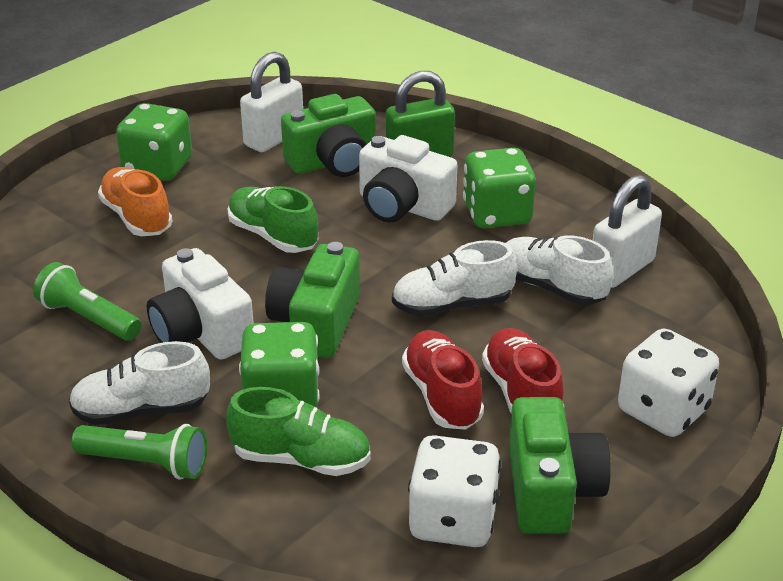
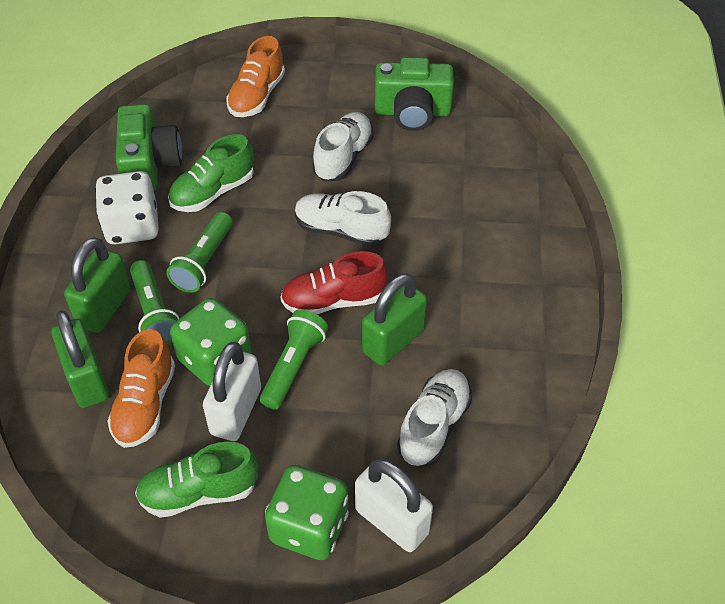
green camera: 3 -> 2
green dice: 3 -> 2
green flashlight: 2 -> 3
green padlock: 1 -> 3
orange shoe: 1 -> 2
red shoe: 2 -> 1
white camera: 2 -> 0
white dice: 2 -> 1

